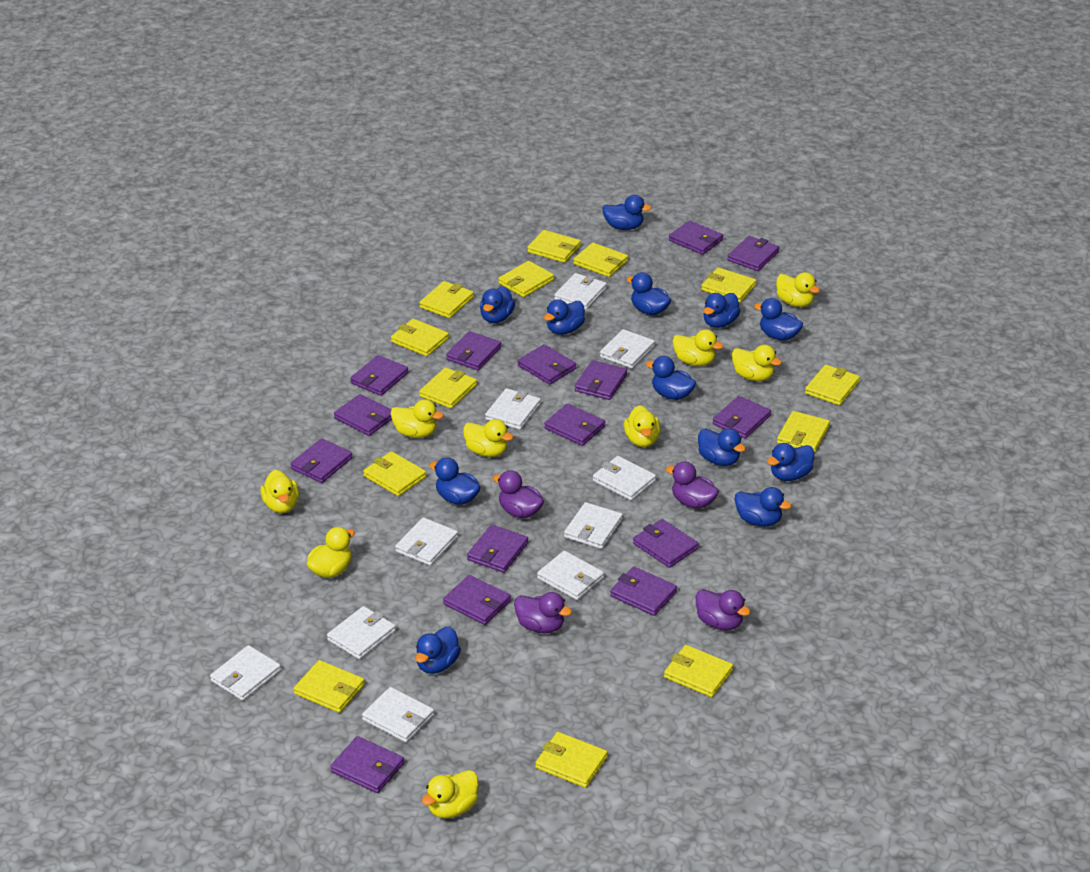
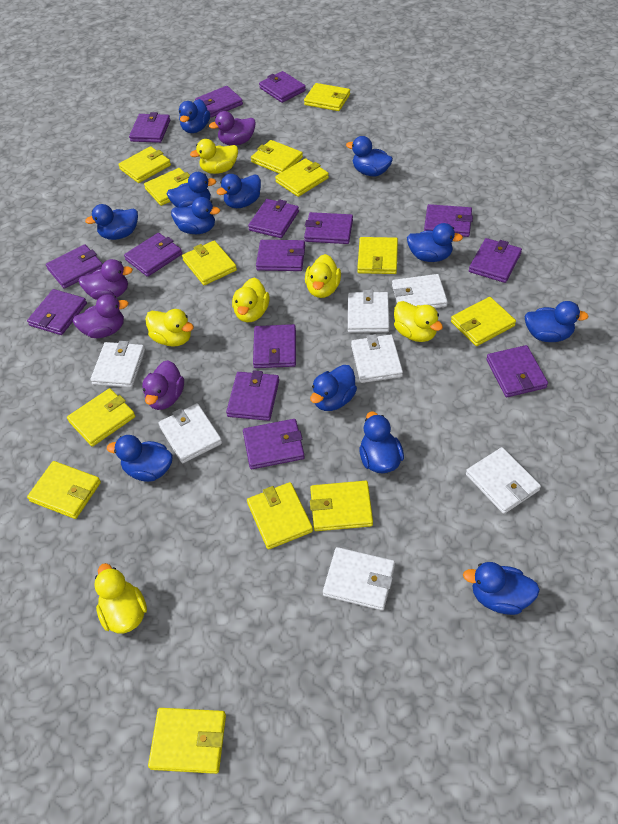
white wallet: 10 -> 7
yellow duck: 9 -> 6

